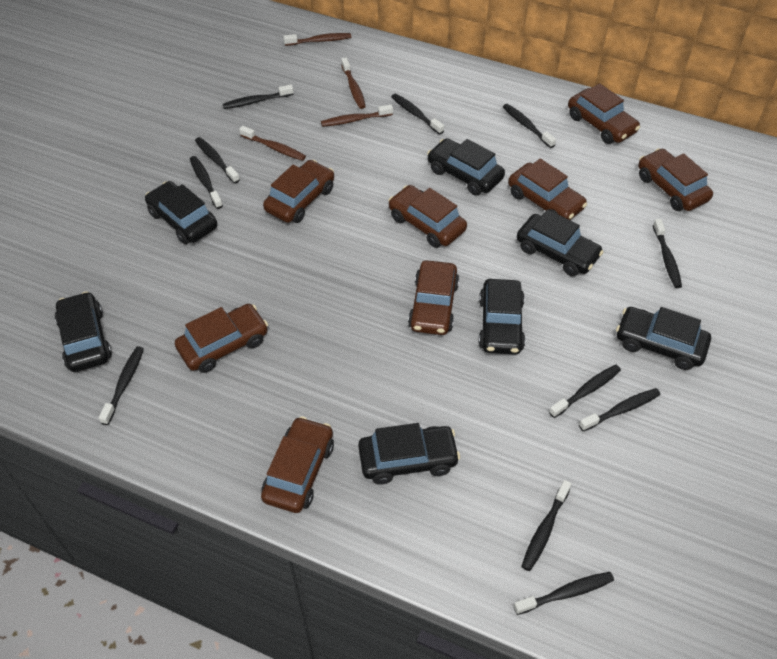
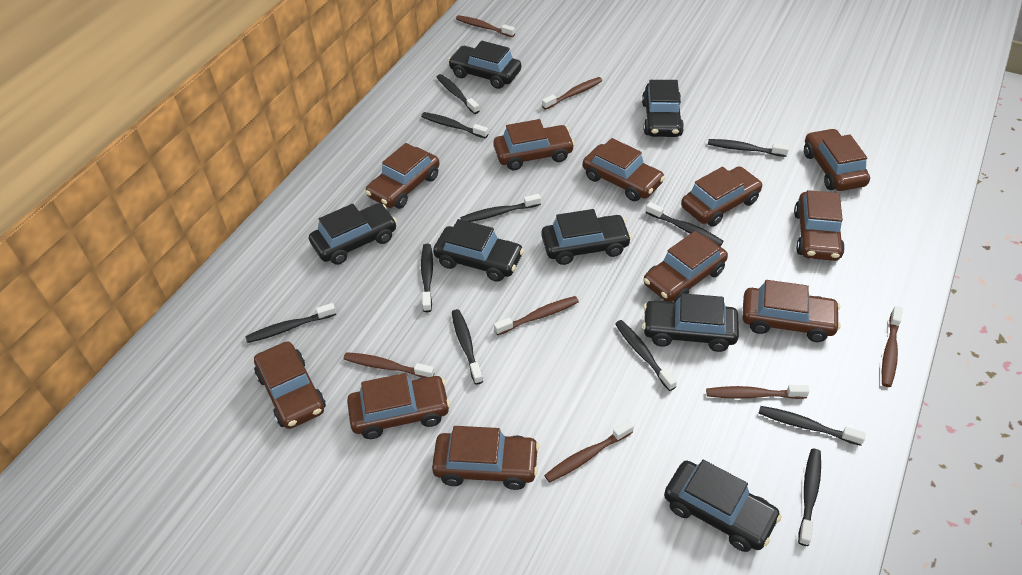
brown car: 8 -> 11
brown toothbrush: 4 -> 7

